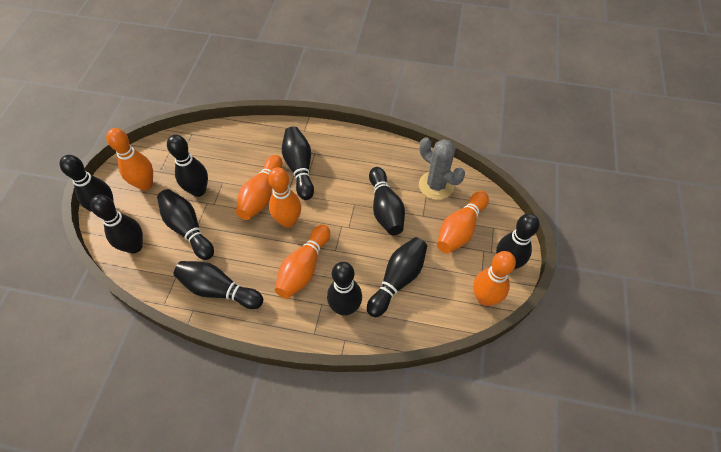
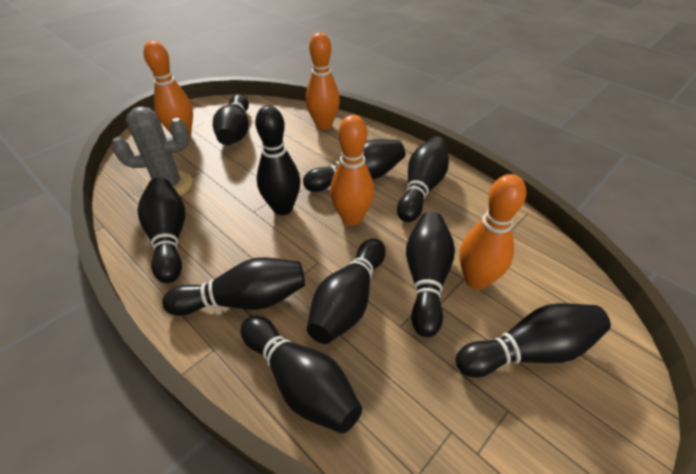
orange bowling pin: 6 -> 4

